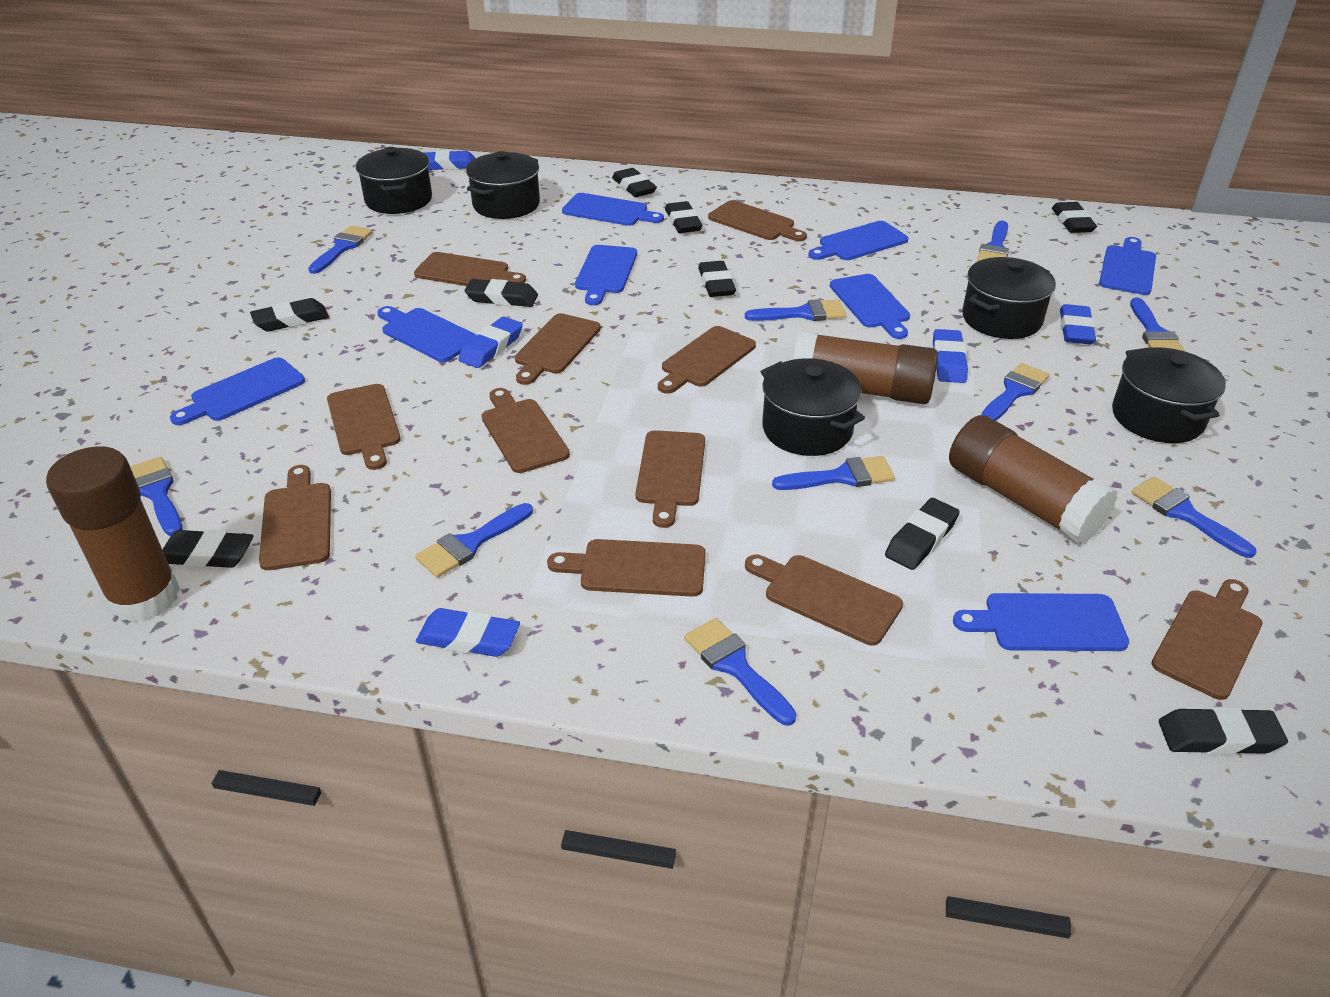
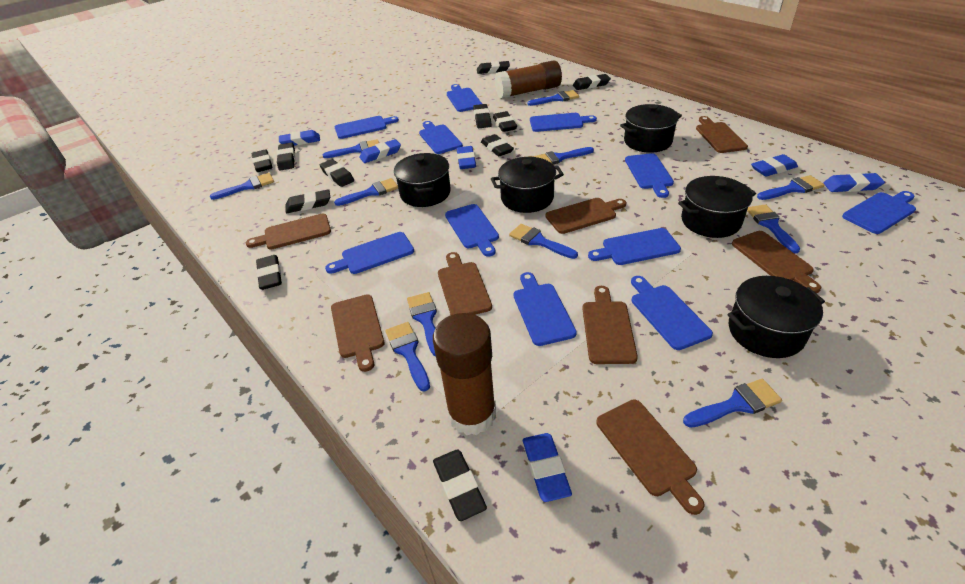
black eraser: 9 -> 11
blue brush: 10 -> 11
blue cutting board: 8 -> 11
blue eraser: 5 -> 6
brown cutting board: 11 -> 8
brown glue stick: 3 -> 2

